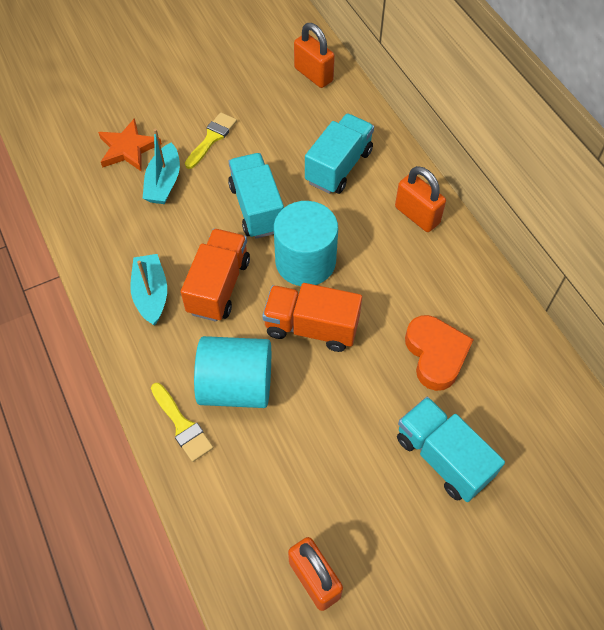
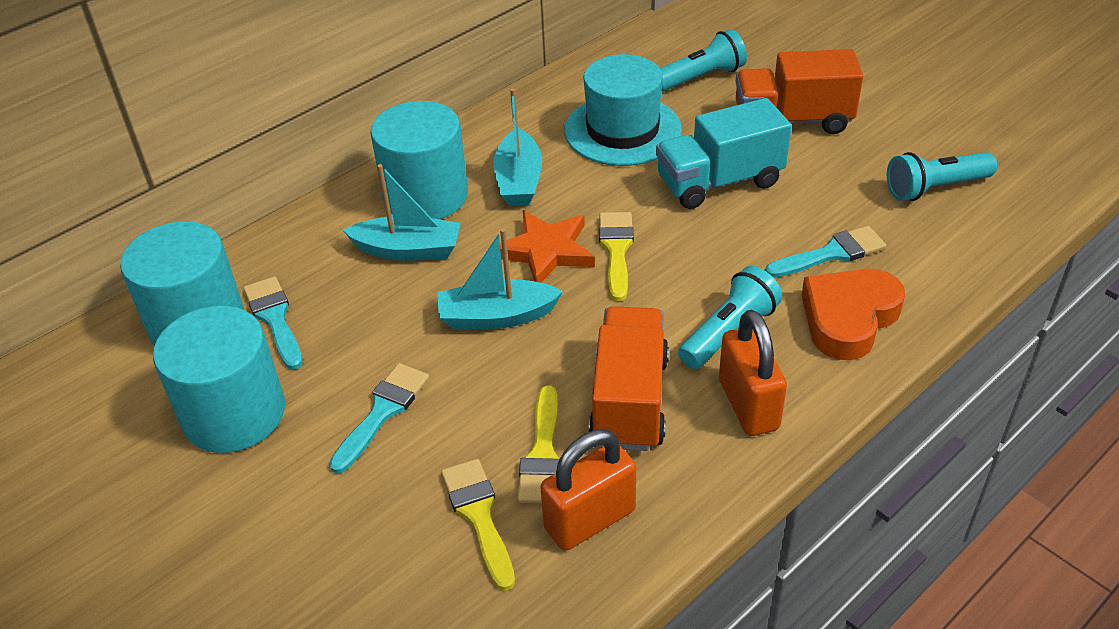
orange padlock: 3 -> 2
turquoise boat: 2 -> 3
turquoise brush: 0 -> 3
turquoise cylinder: 2 -> 3
turquoise flashlight: 0 -> 3
turquoise hat: 0 -> 1
turquoise truck: 3 -> 1
yellow brush: 2 -> 3

